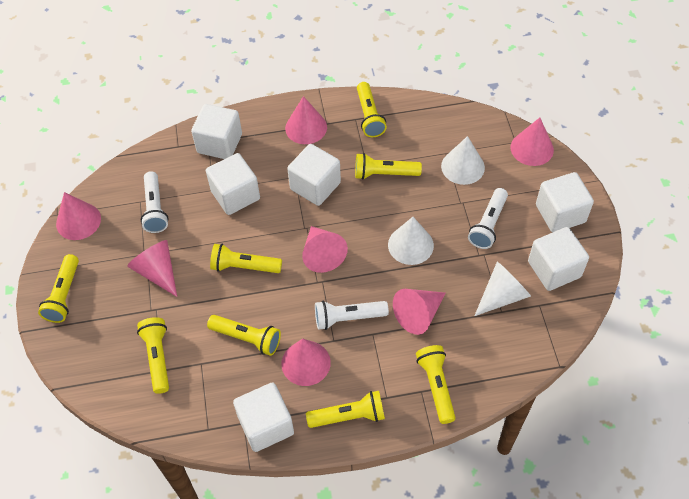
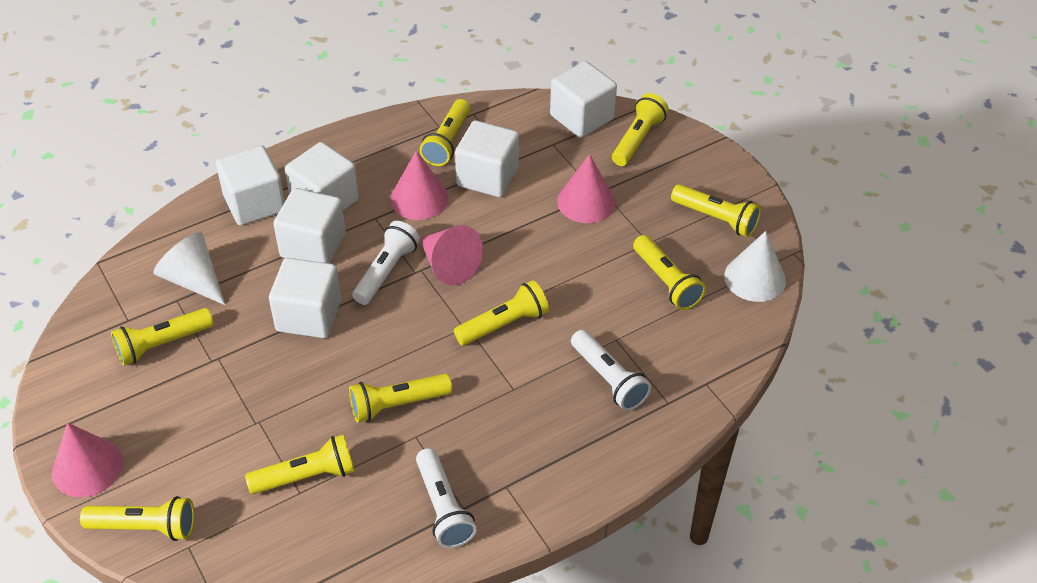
pink cone: 7 -> 4
white cone: 3 -> 2
yellow flashlight: 8 -> 9

